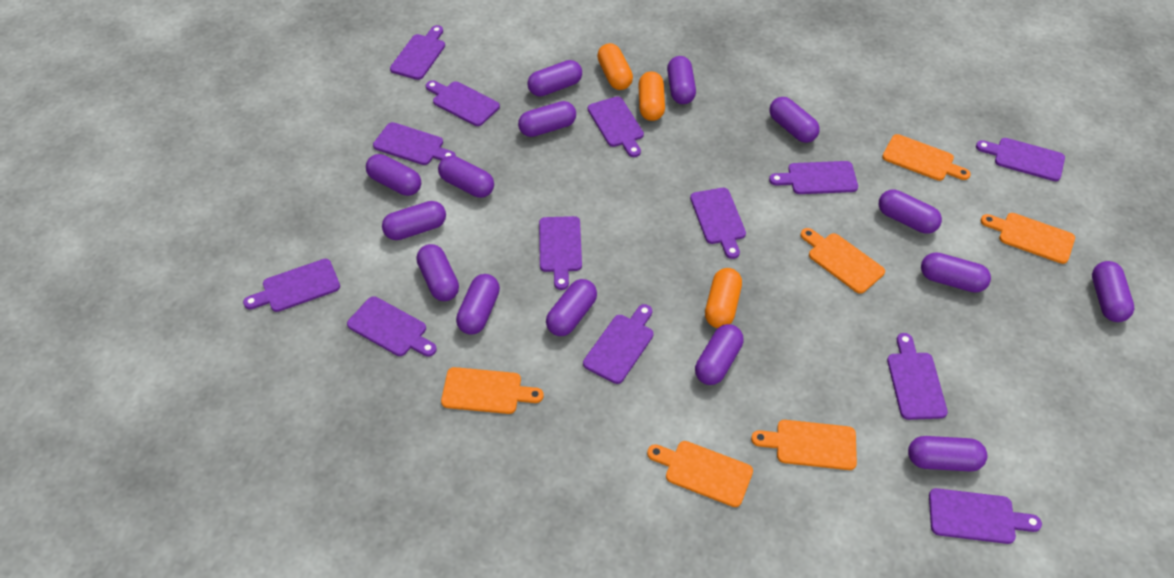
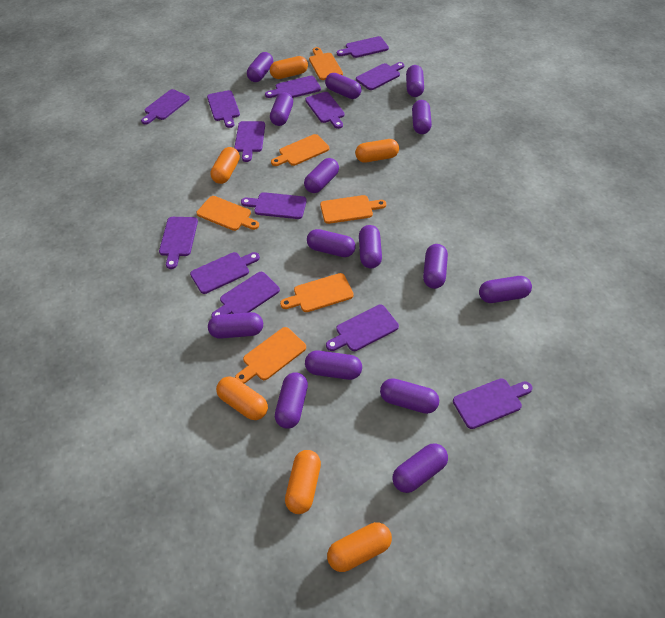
orange capsule: 3 -> 6

